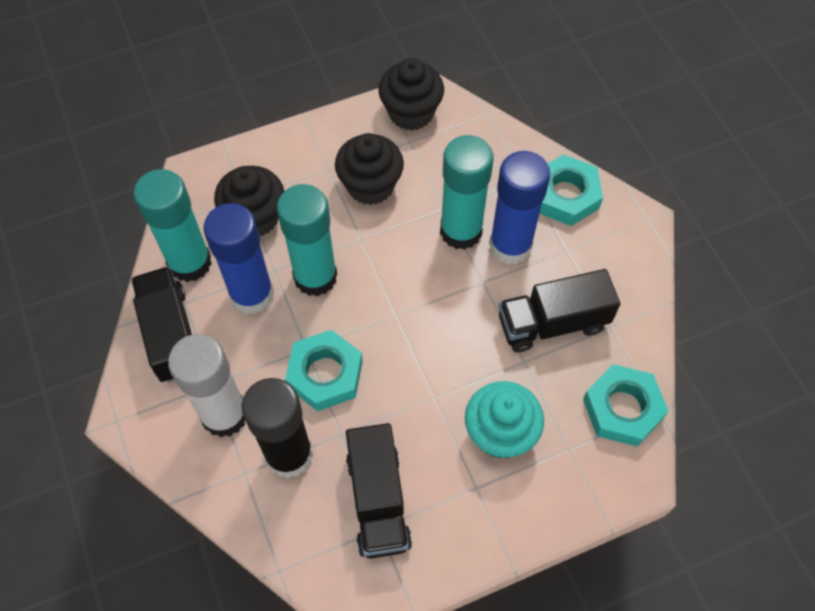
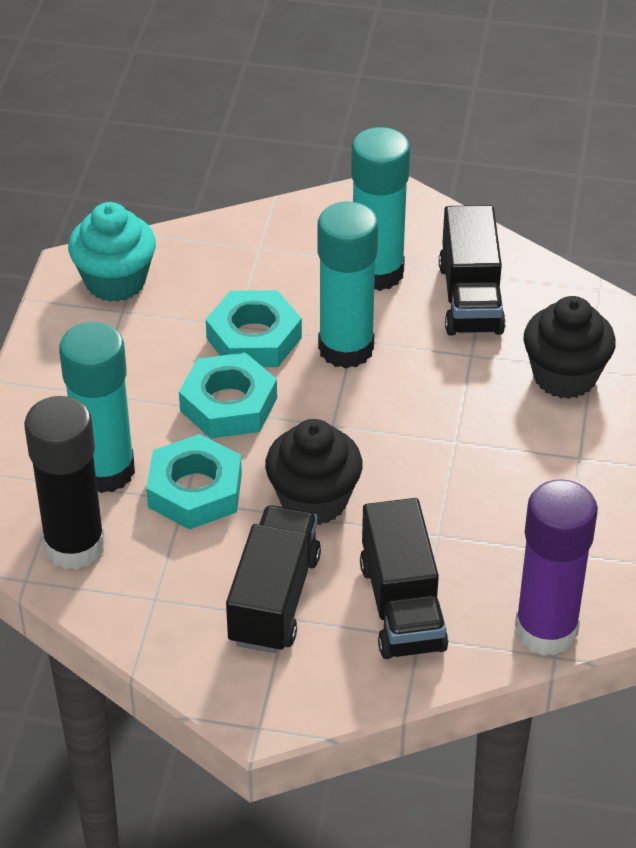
black cupcake: 3 -> 2
blue glue stick: 2 -> 0
purple glue stick: 0 -> 1
white glue stick: 1 -> 0

